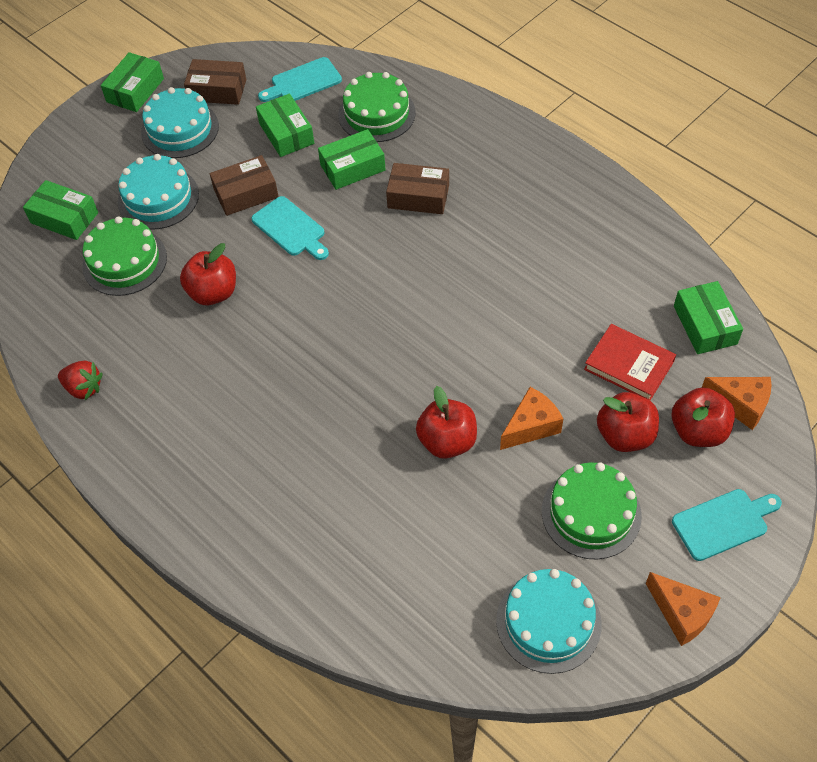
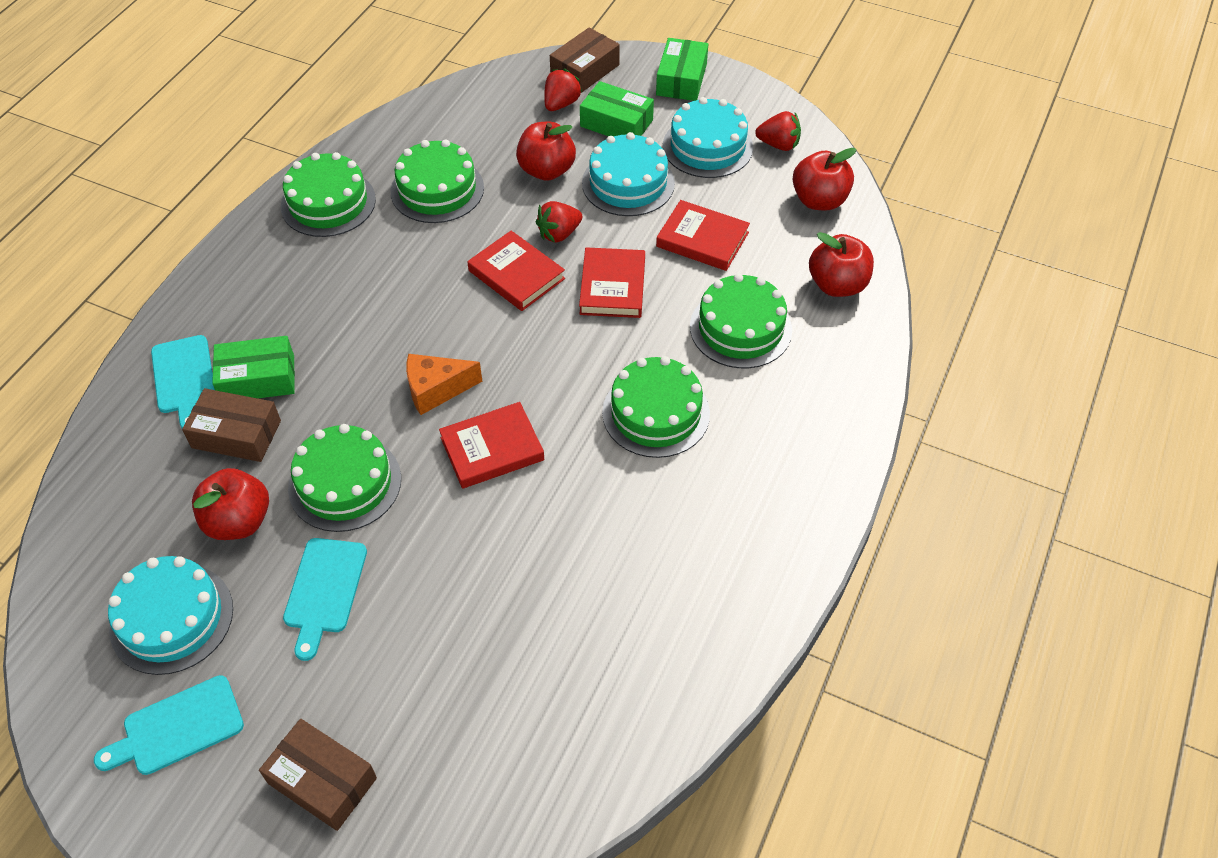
green box: 5 -> 3
green cake: 3 -> 5
orange cheese: 3 -> 1
red book: 1 -> 4
red strawberry: 1 -> 3

